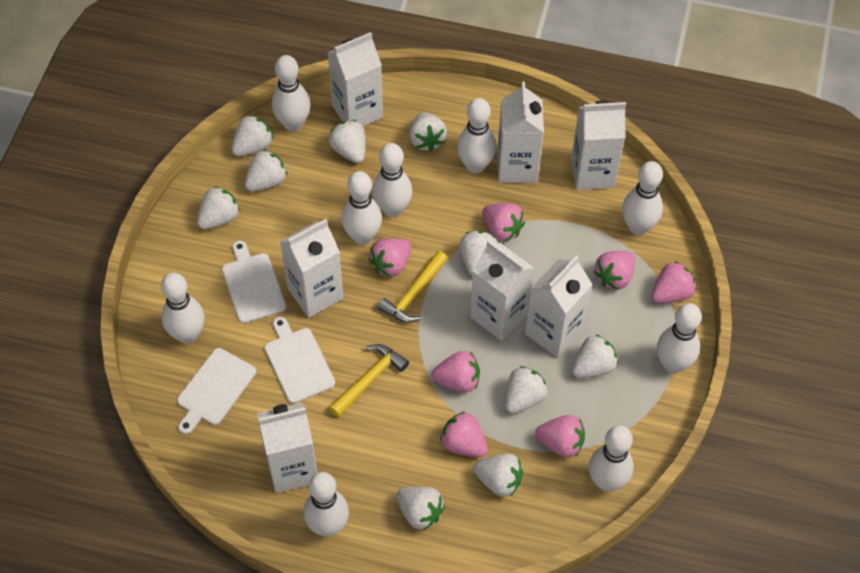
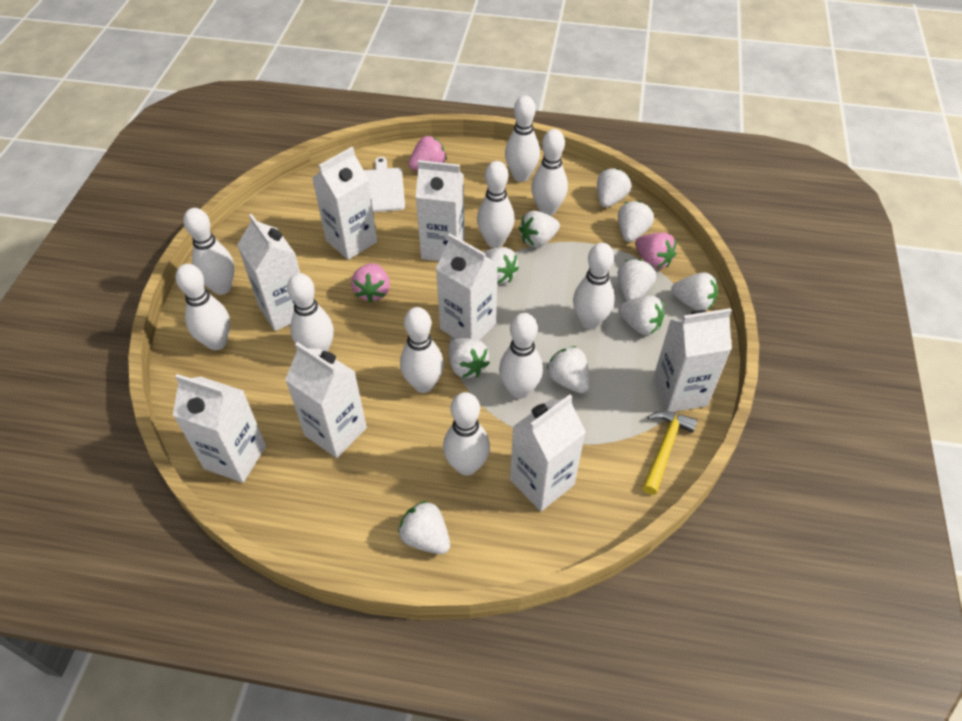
pink strawberry: 7 -> 3
white bowling pin: 9 -> 10
white carton: 7 -> 8
white cutting board: 3 -> 1
yellow hammer: 2 -> 1

